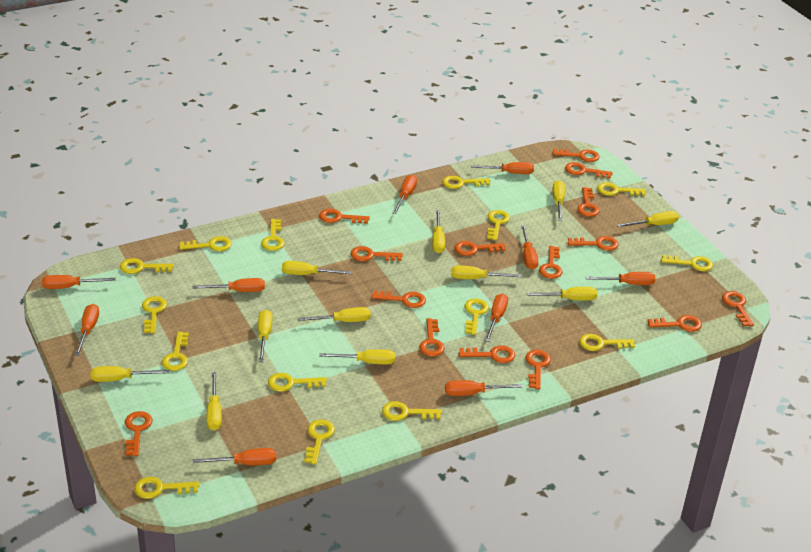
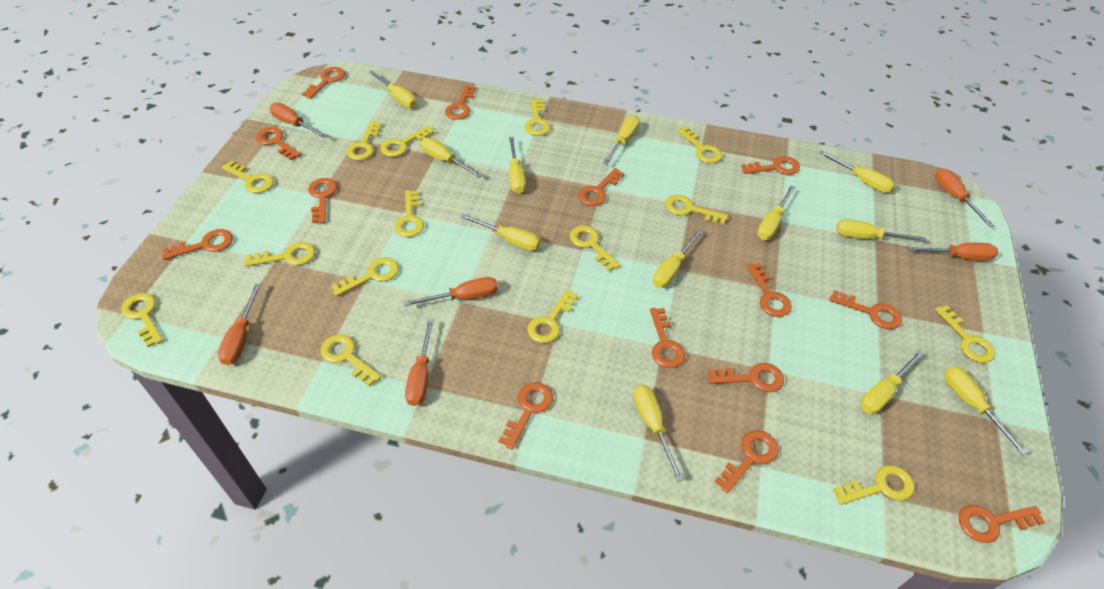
orange key: 15 -> 14
orange screwdriver: 10 -> 6
yellow screwdriver: 11 -> 12

